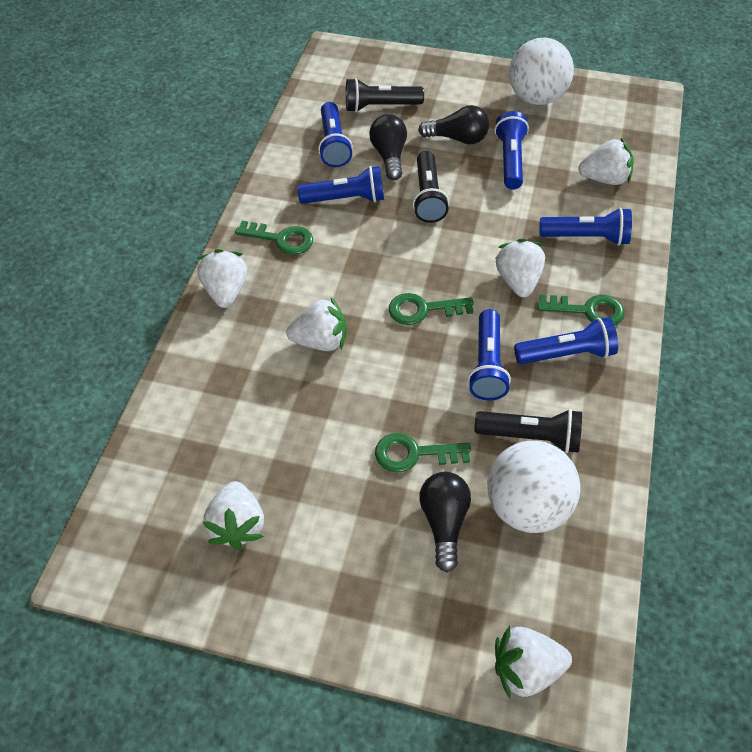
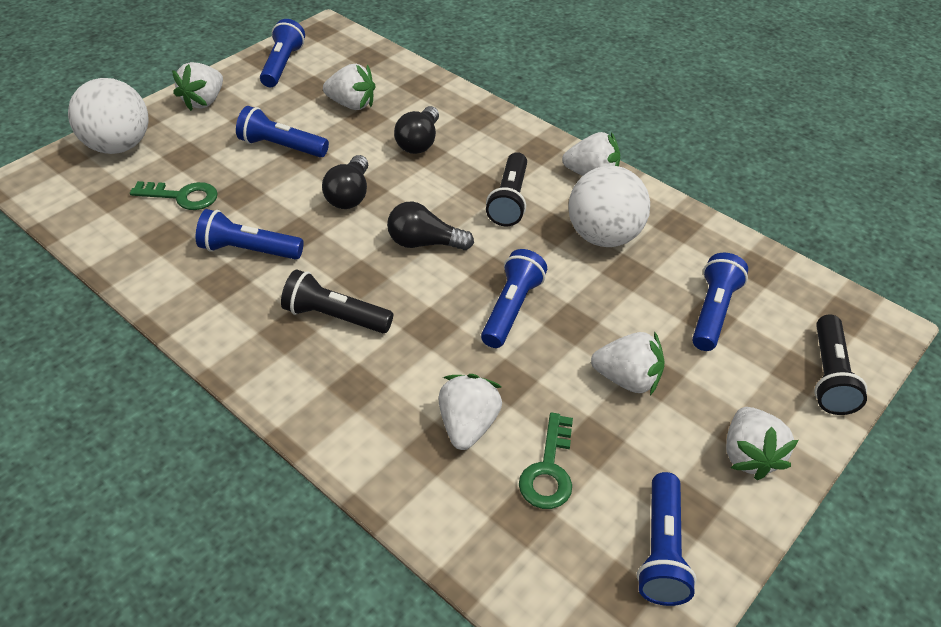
green key: 4 -> 2

